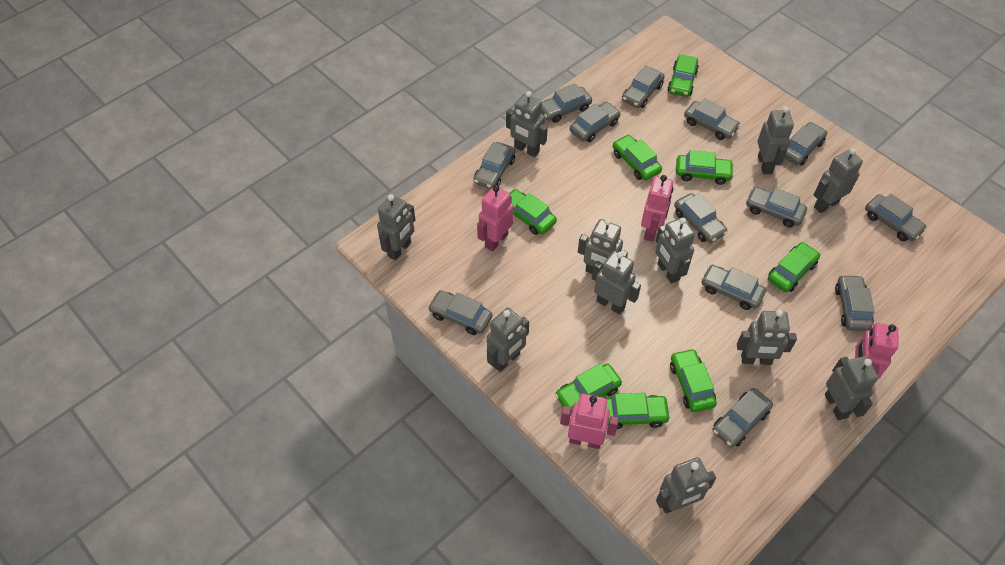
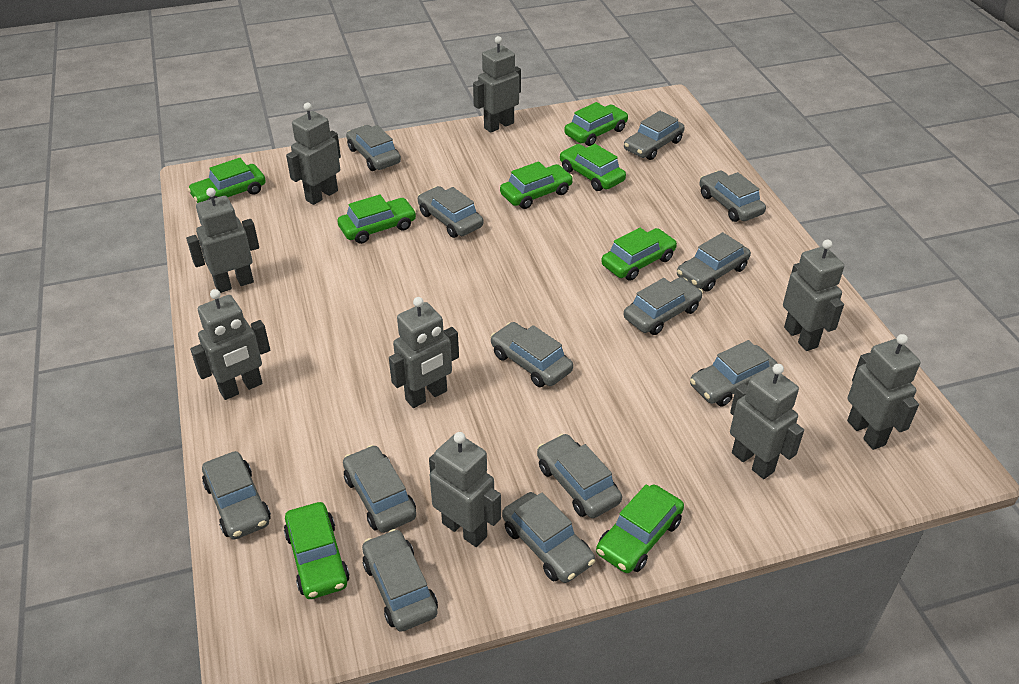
grey robot: 11 -> 9
pink robot: 4 -> 0

